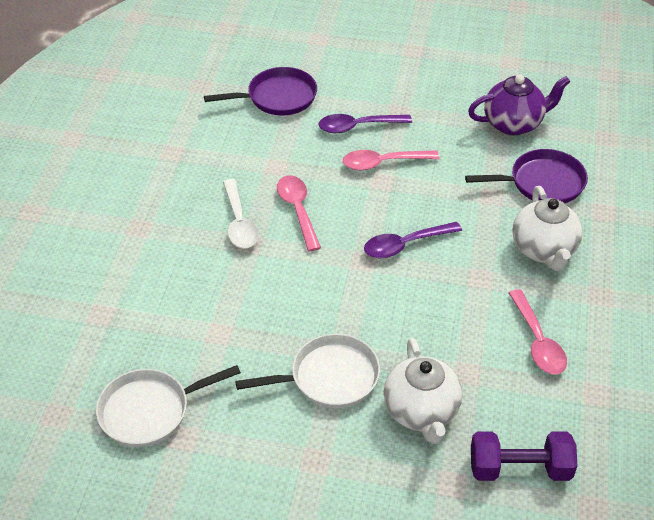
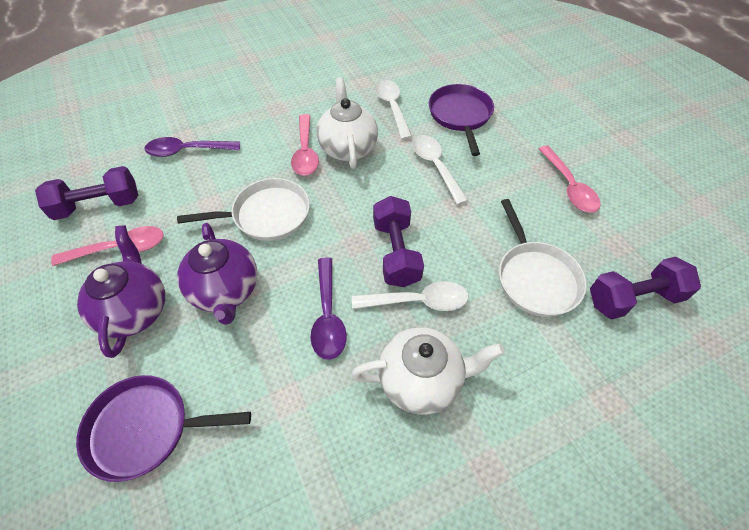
purple dumbbell: 1 -> 3
purple teapot: 1 -> 2
white spoon: 1 -> 3

